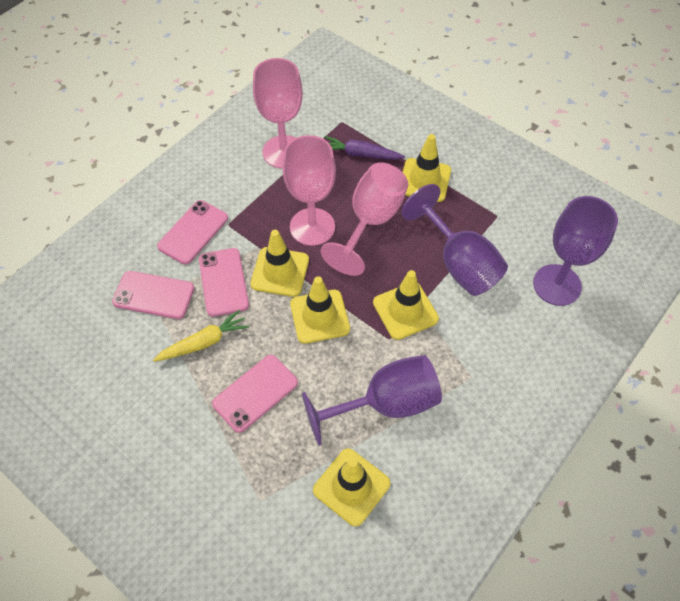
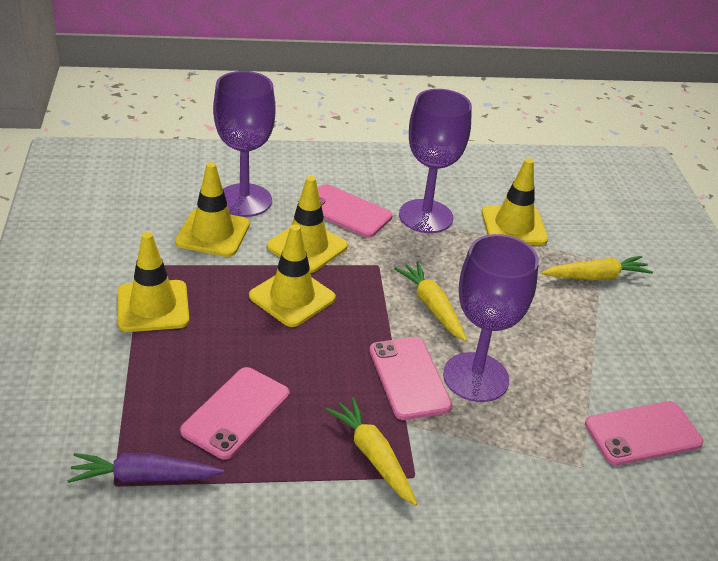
pink goblet: 3 -> 0
yellow carrot: 1 -> 3

